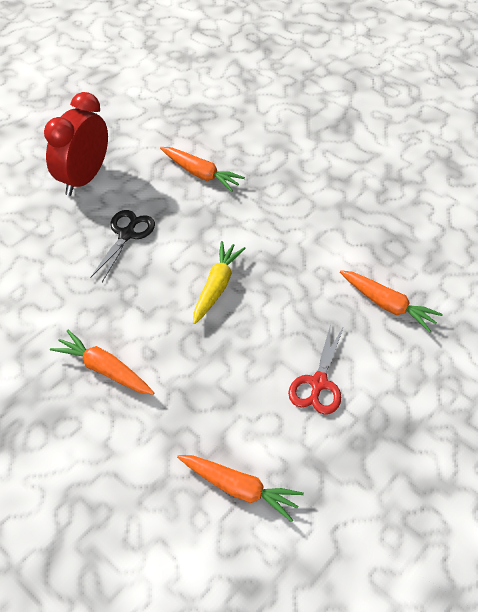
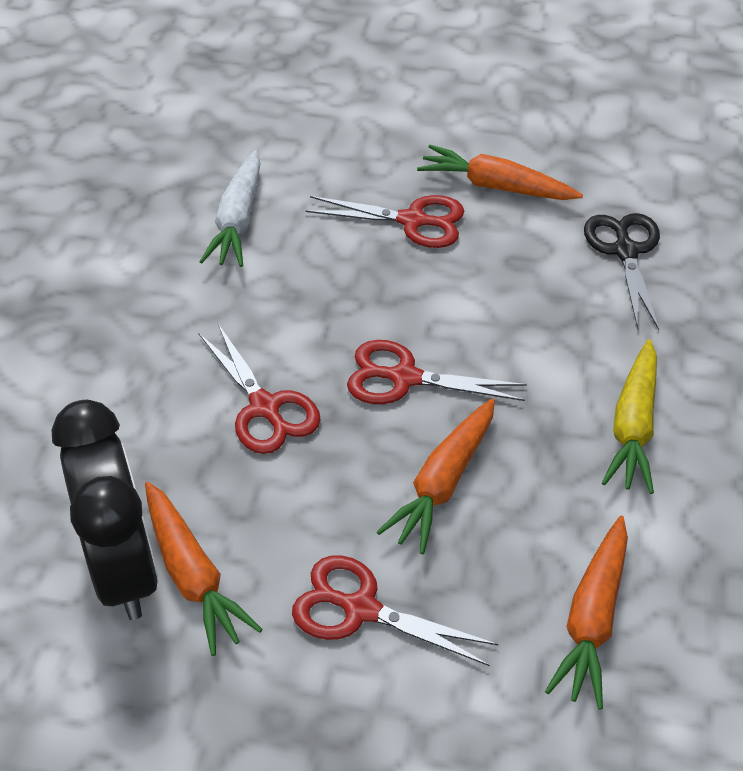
black clock: 0 -> 1
red clock: 1 -> 0
red scissors: 1 -> 4
white carrot: 0 -> 1

